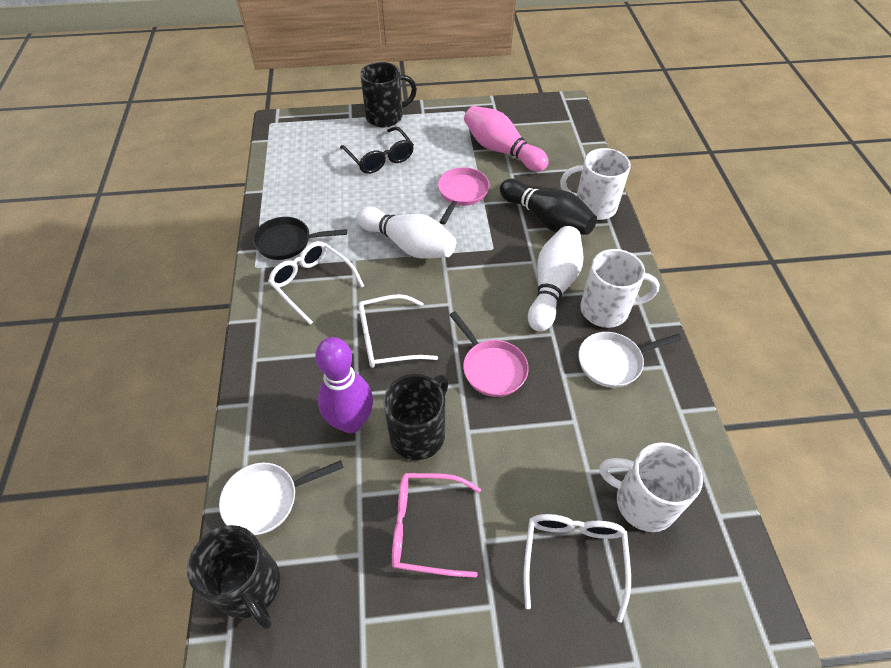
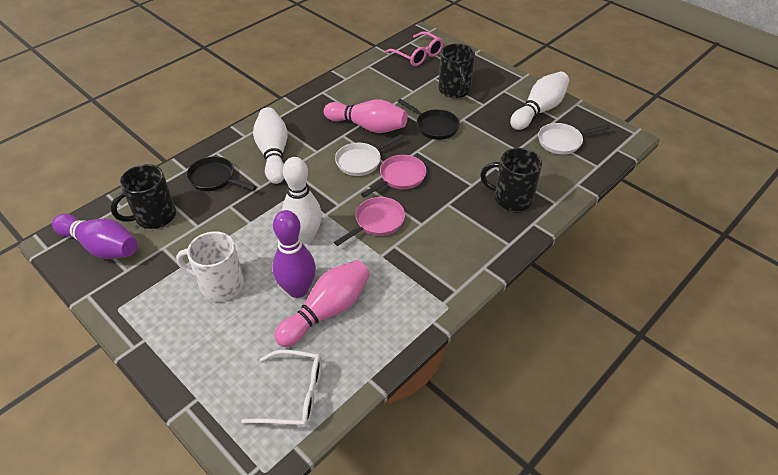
black bowling pin: 1 -> 0
black glasses: 1 -> 0
black pan: 1 -> 2
pink bowling pin: 1 -> 2
purple bowling pin: 1 -> 2
white bowling pin: 2 -> 3
white glasses: 3 -> 1
white mug: 3 -> 1

